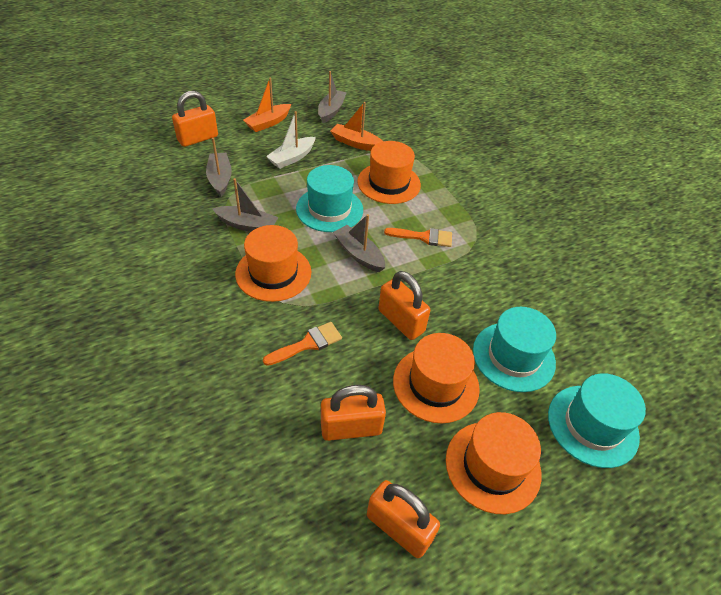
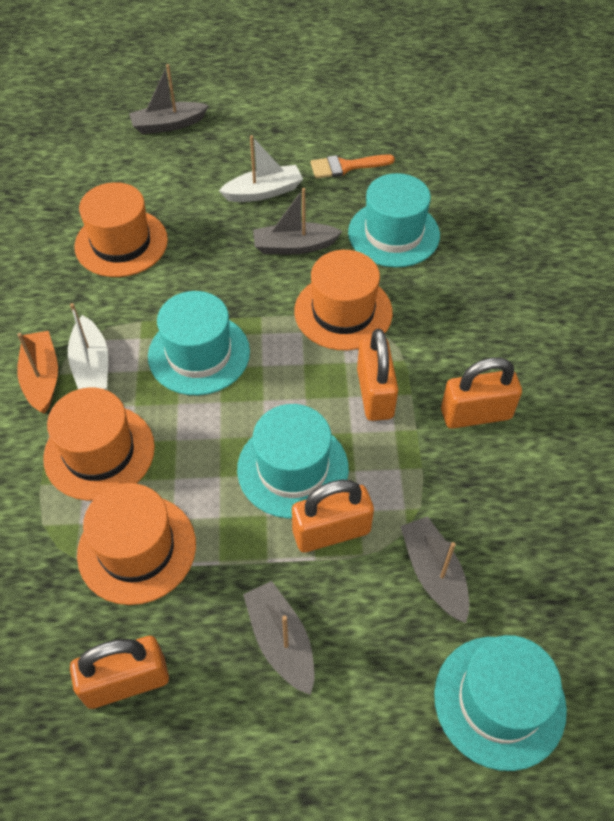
orange boat: 2 -> 1
orange brush: 2 -> 1
turquoise hat: 3 -> 4
white boat: 1 -> 2

